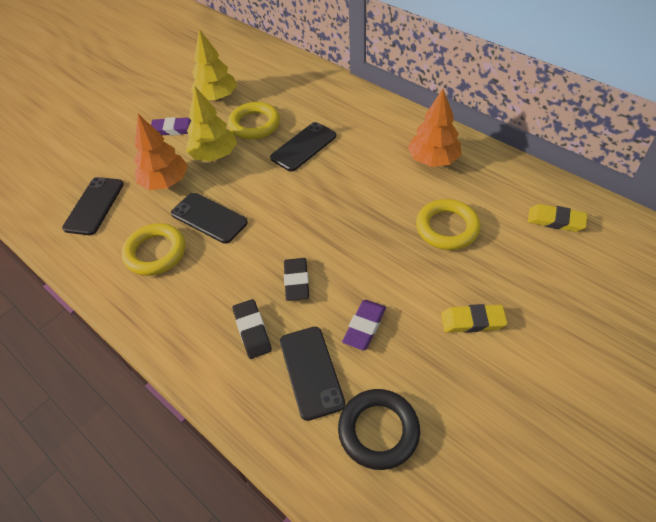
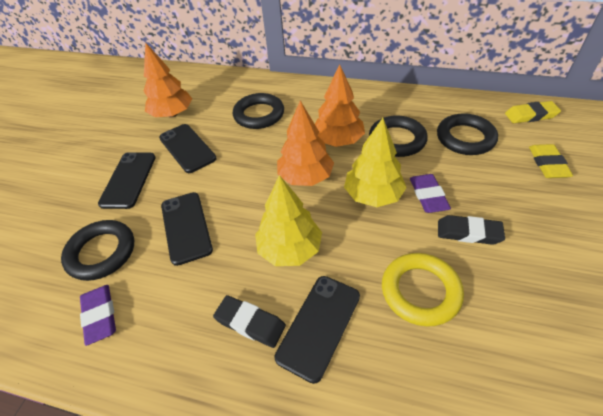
black ring: 1 -> 4
orange tree: 2 -> 3
yellow ring: 3 -> 1

